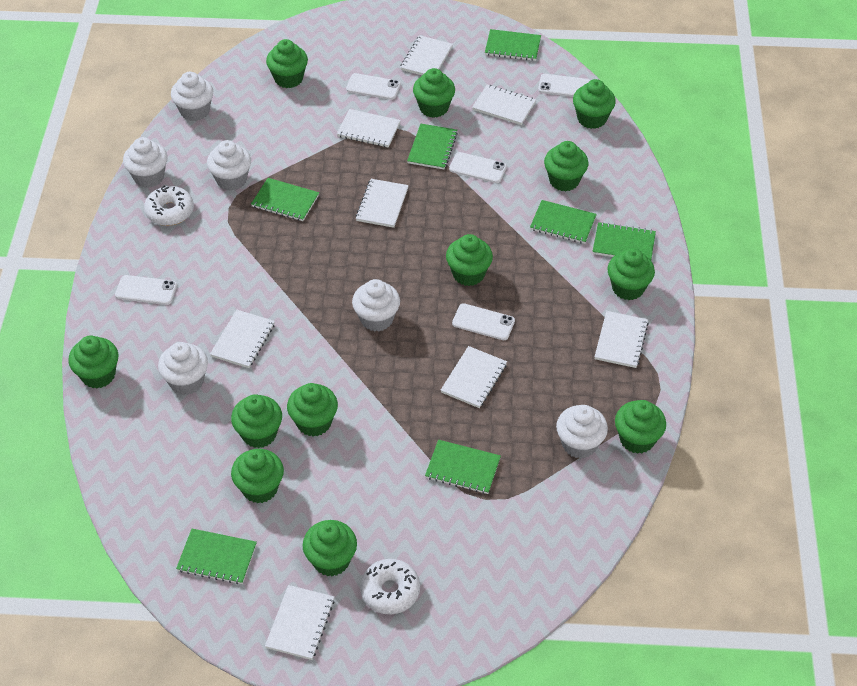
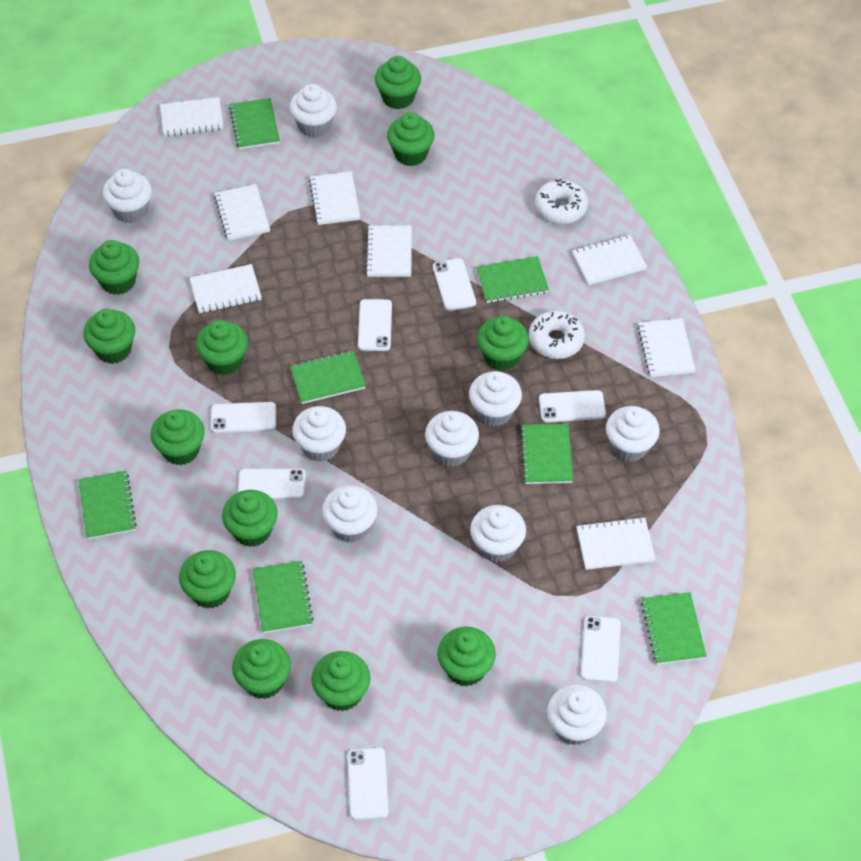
white cupcake: 6 -> 9
white phone: 5 -> 7

